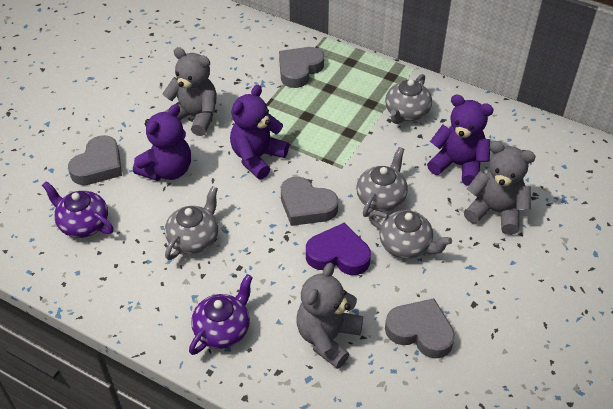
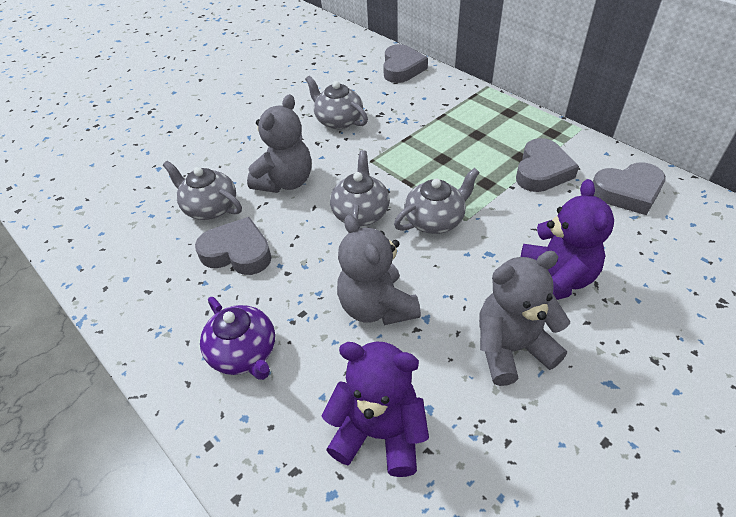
purple heart: 1 -> 0
purple teapot: 2 -> 1
purple teddy bear: 3 -> 2

